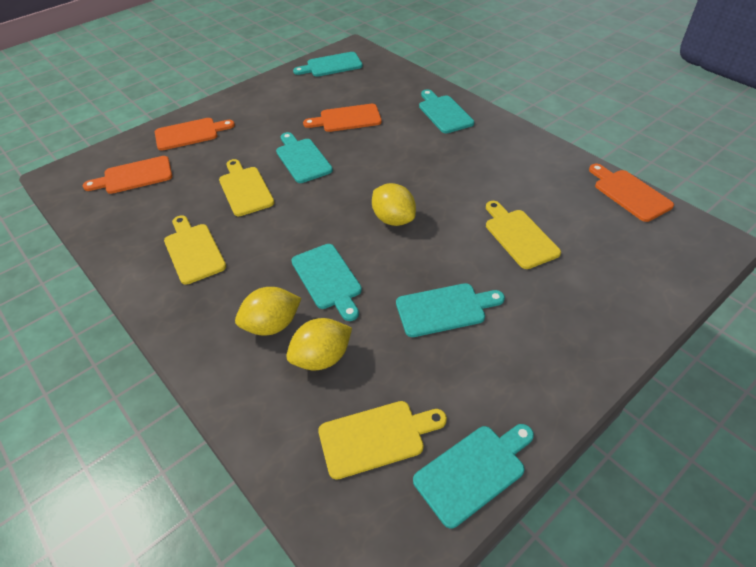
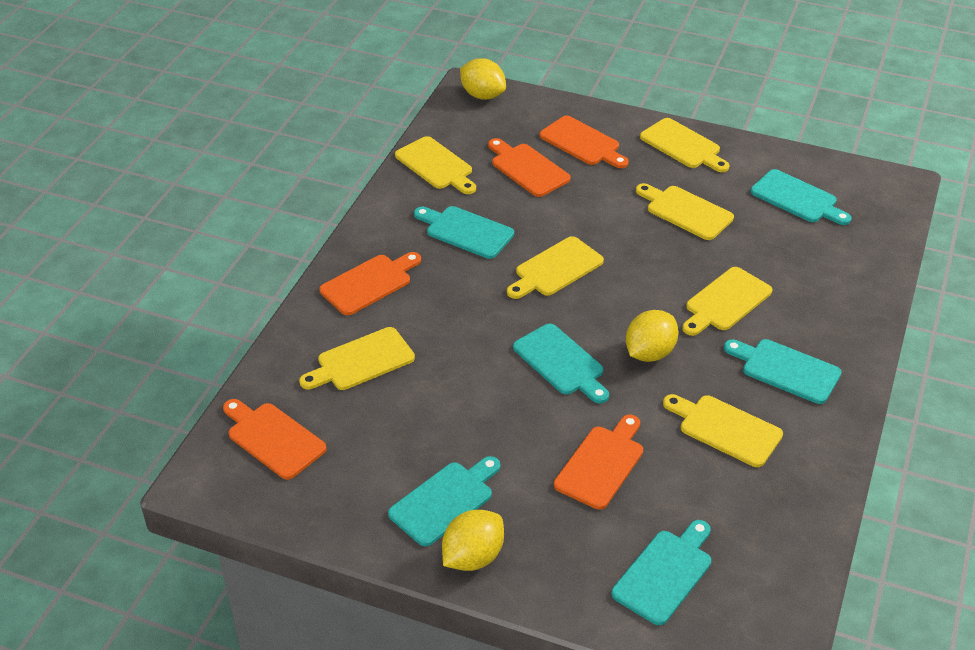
orange cutting board: 4 -> 5
yellow cutting board: 4 -> 7

